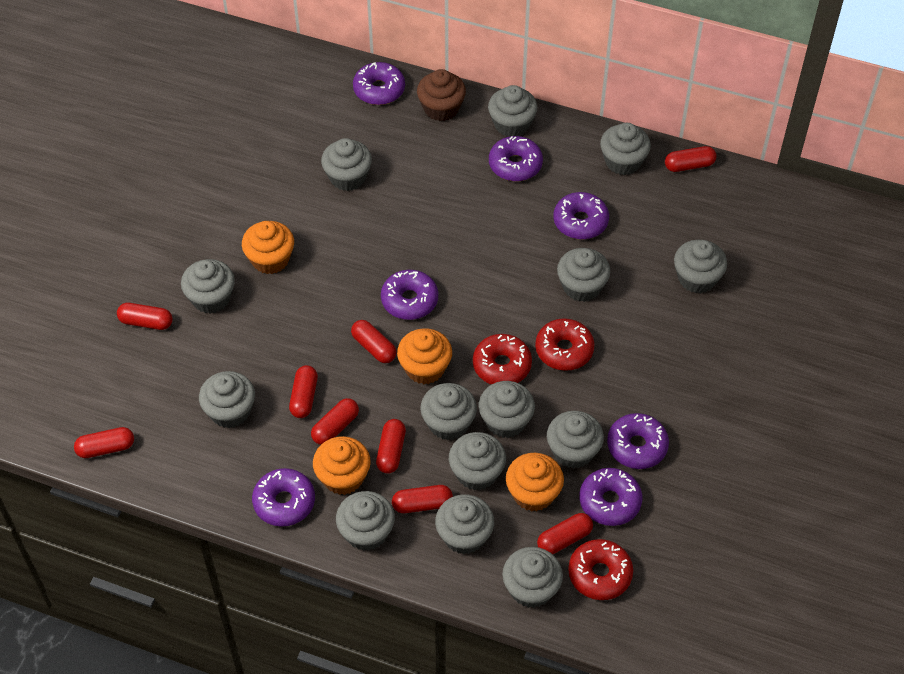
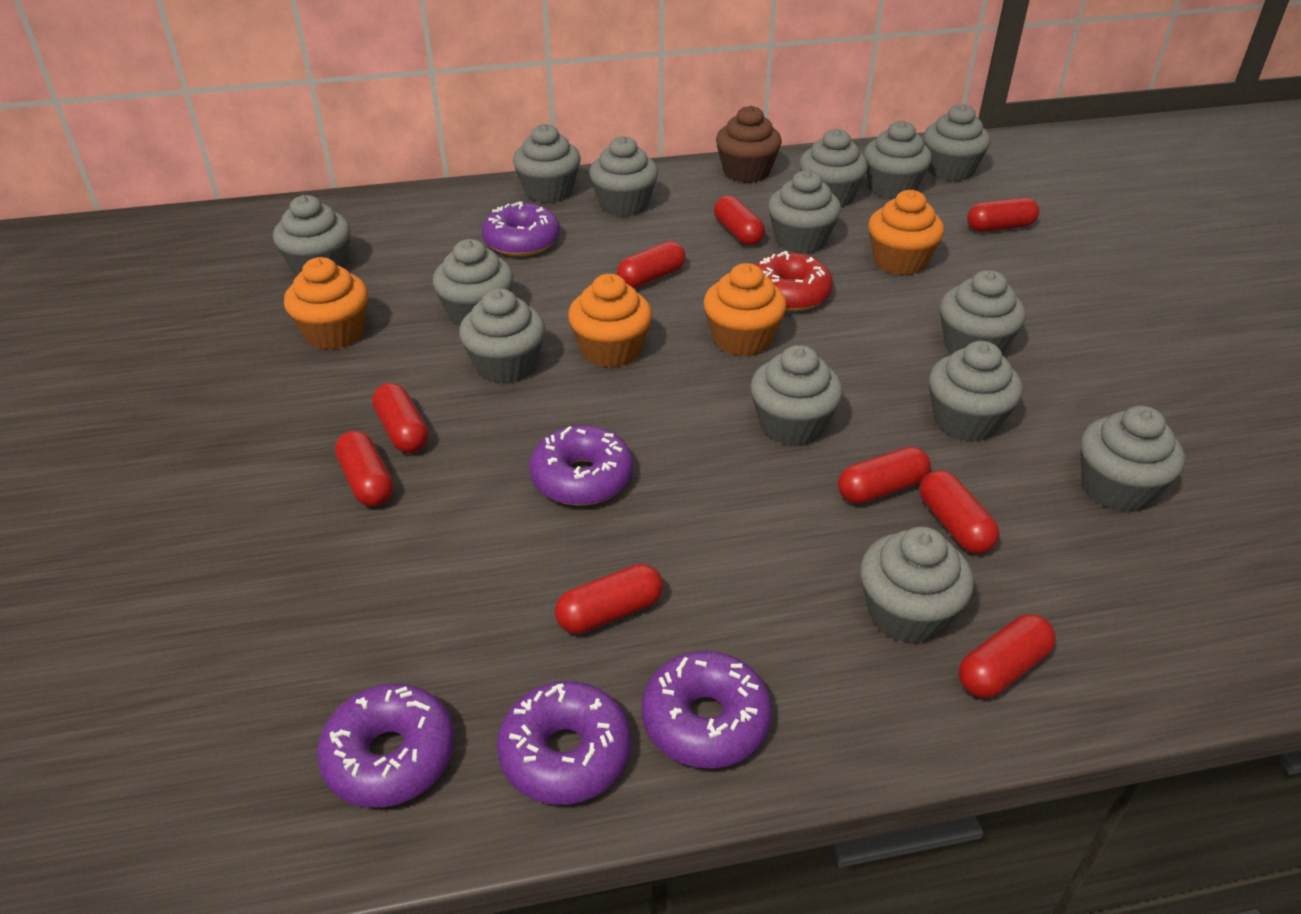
purple donut: 7 -> 5
red donut: 3 -> 1

